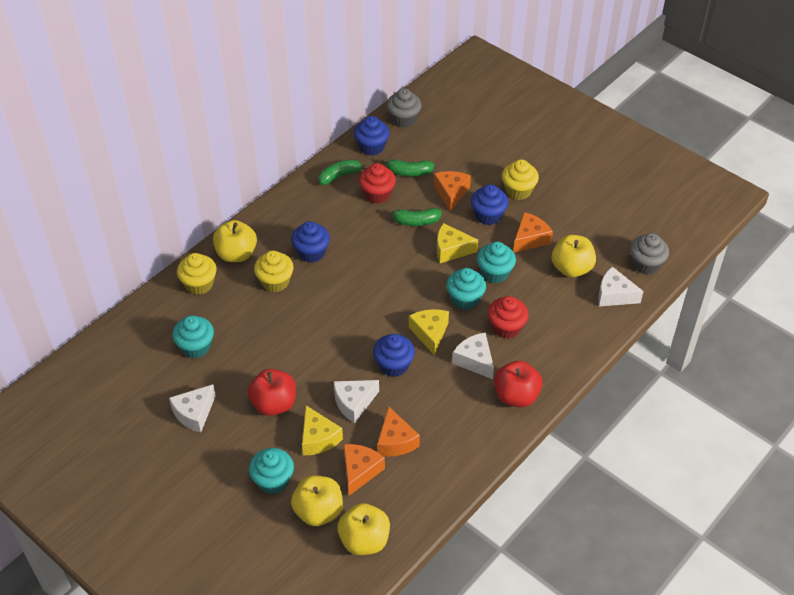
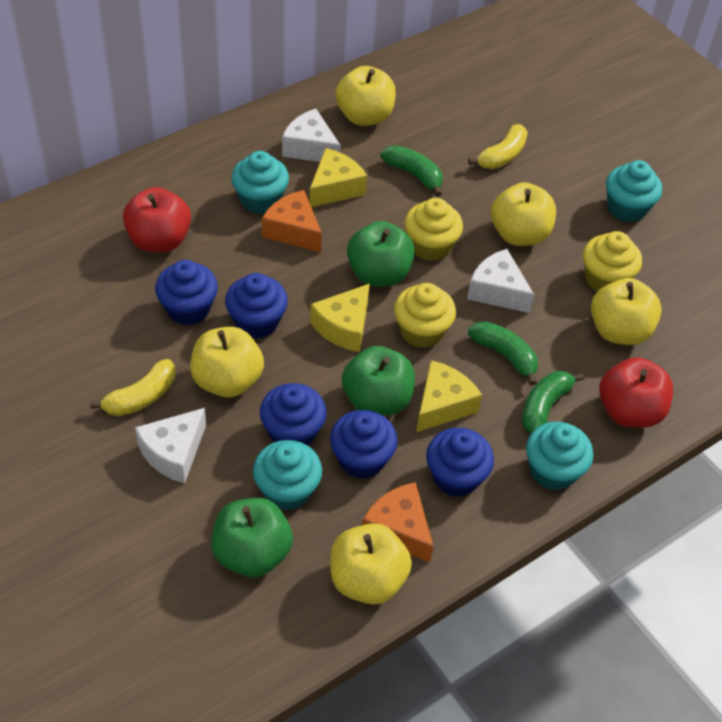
blue cupcake: 4 -> 5
green apple: 0 -> 3
grey cupcake: 2 -> 0
orange cheese: 4 -> 2
red cupcake: 2 -> 0
white cheese: 4 -> 3
yellow apple: 4 -> 5
yellow banana: 0 -> 2

